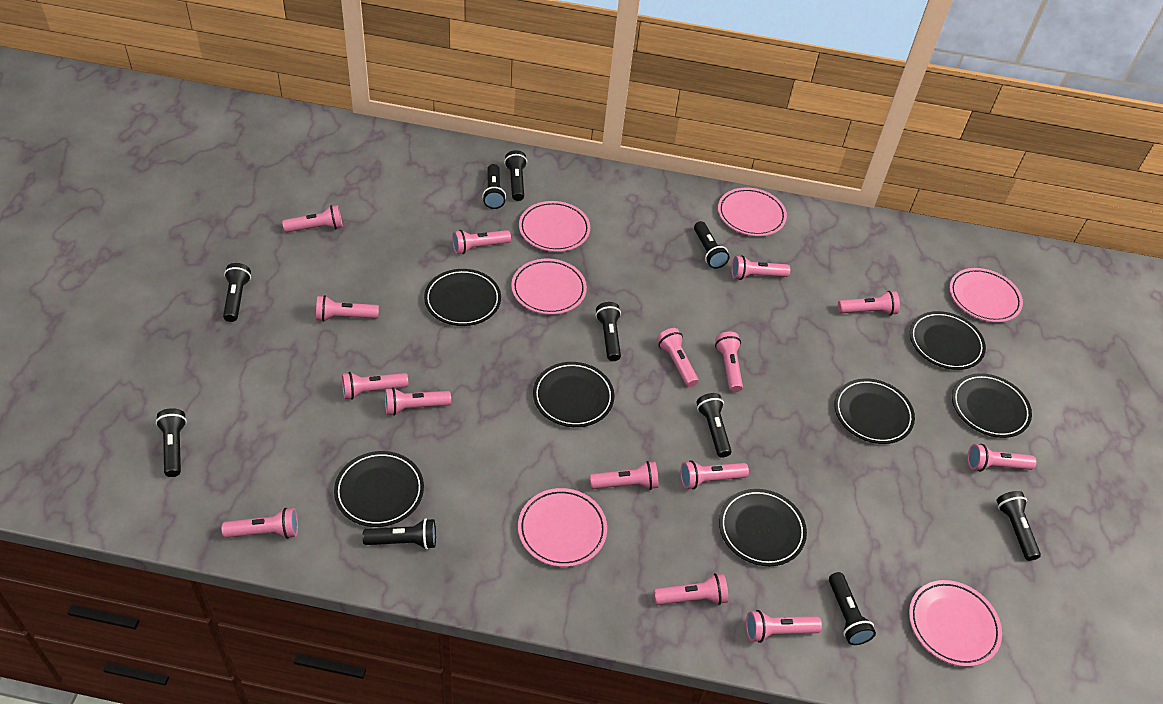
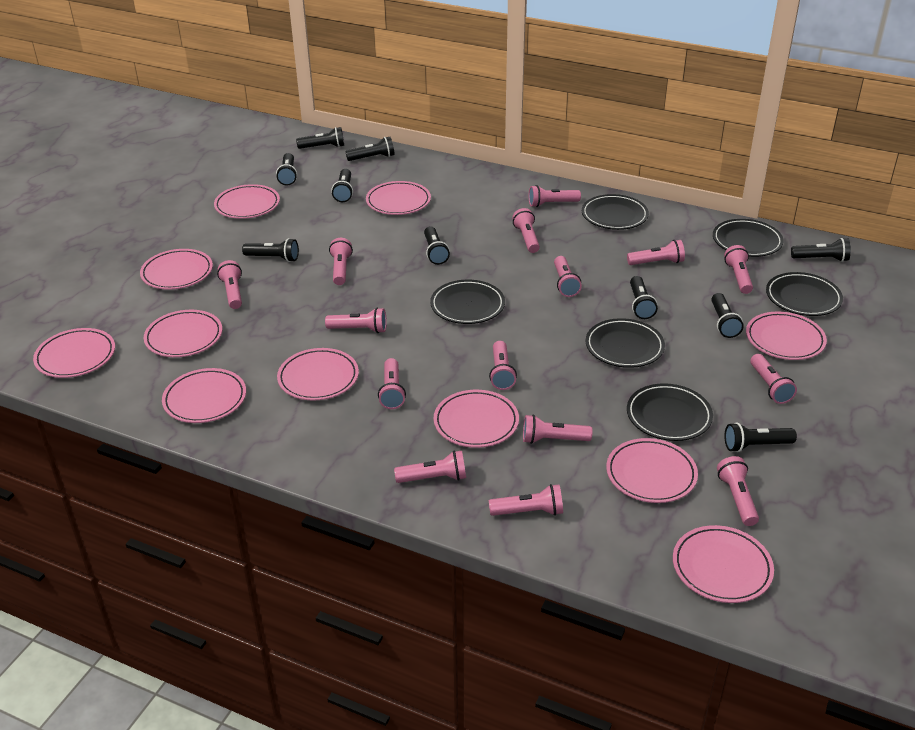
black plate: 7 -> 6
pink plate: 6 -> 11

